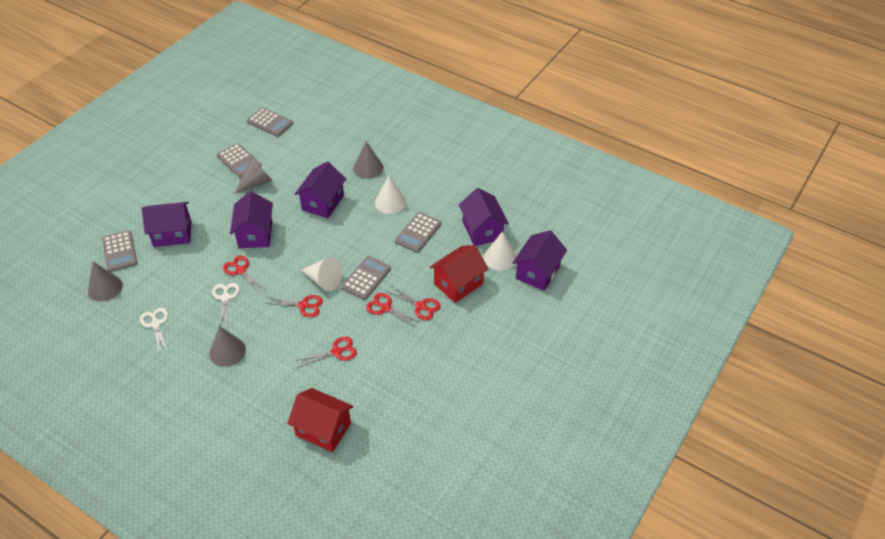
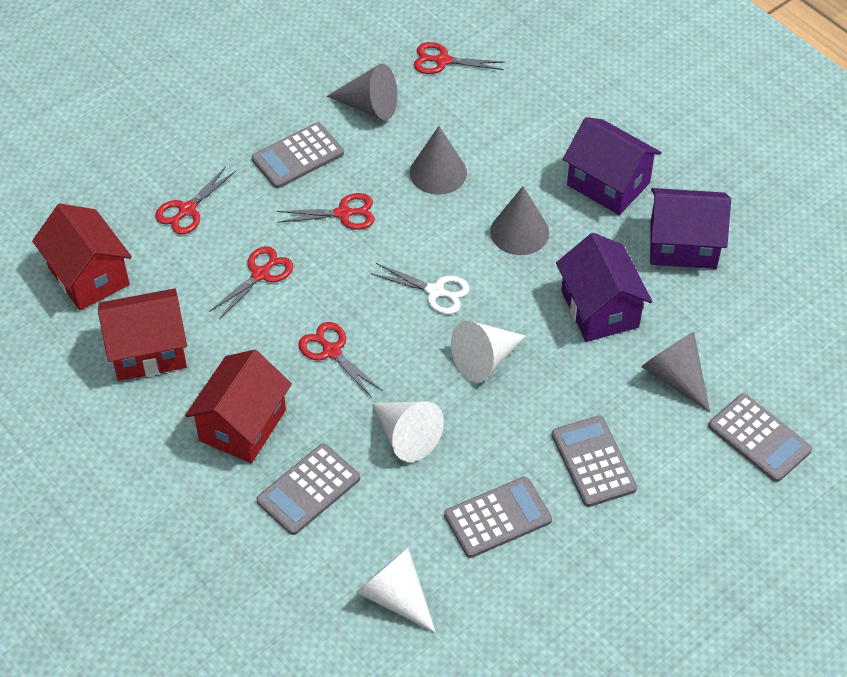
purple house: 5 -> 3
red house: 2 -> 3
white scissors: 2 -> 1

